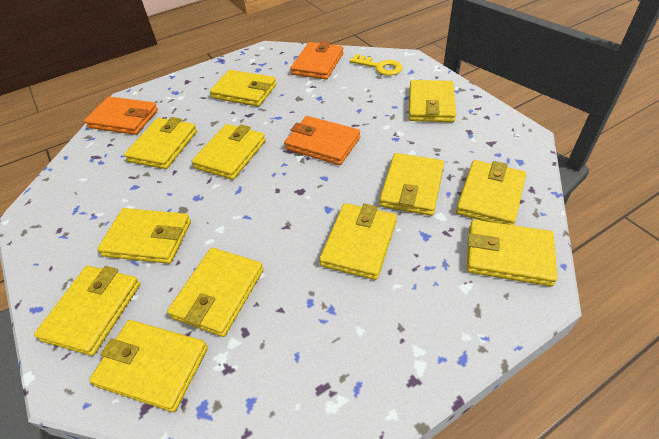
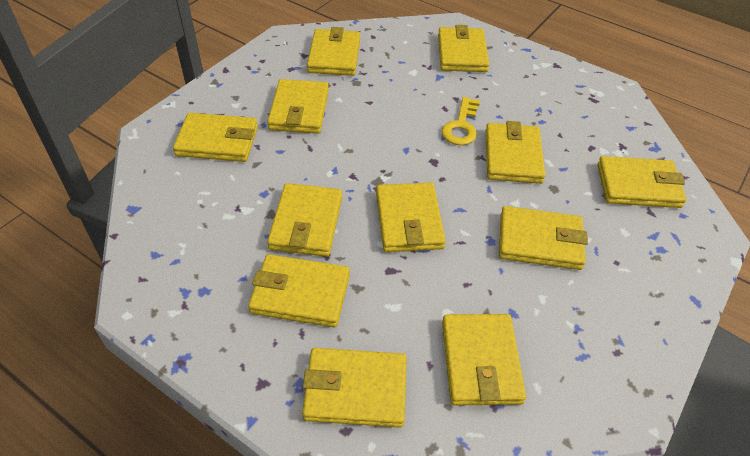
orange wallet: 3 -> 0

